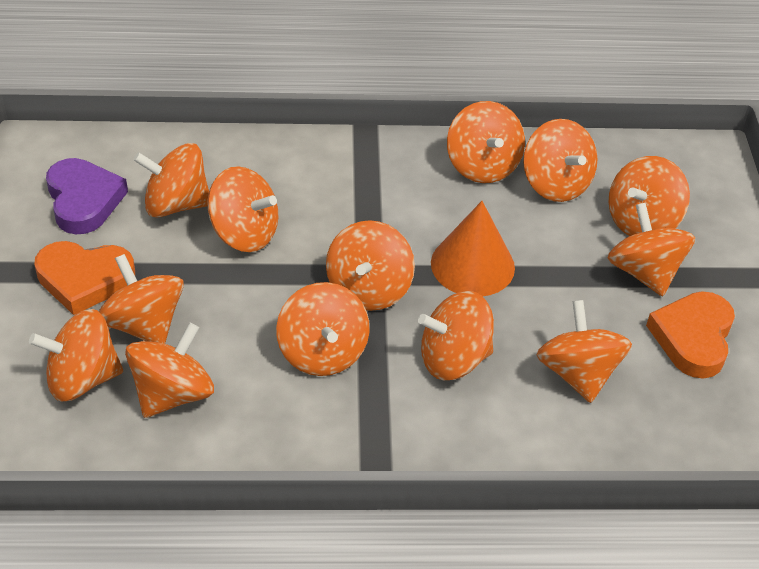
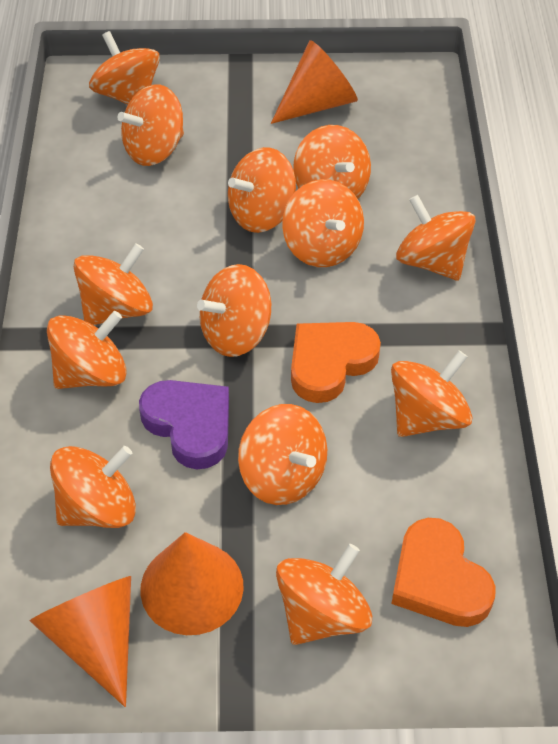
orange cone: 1 -> 3

